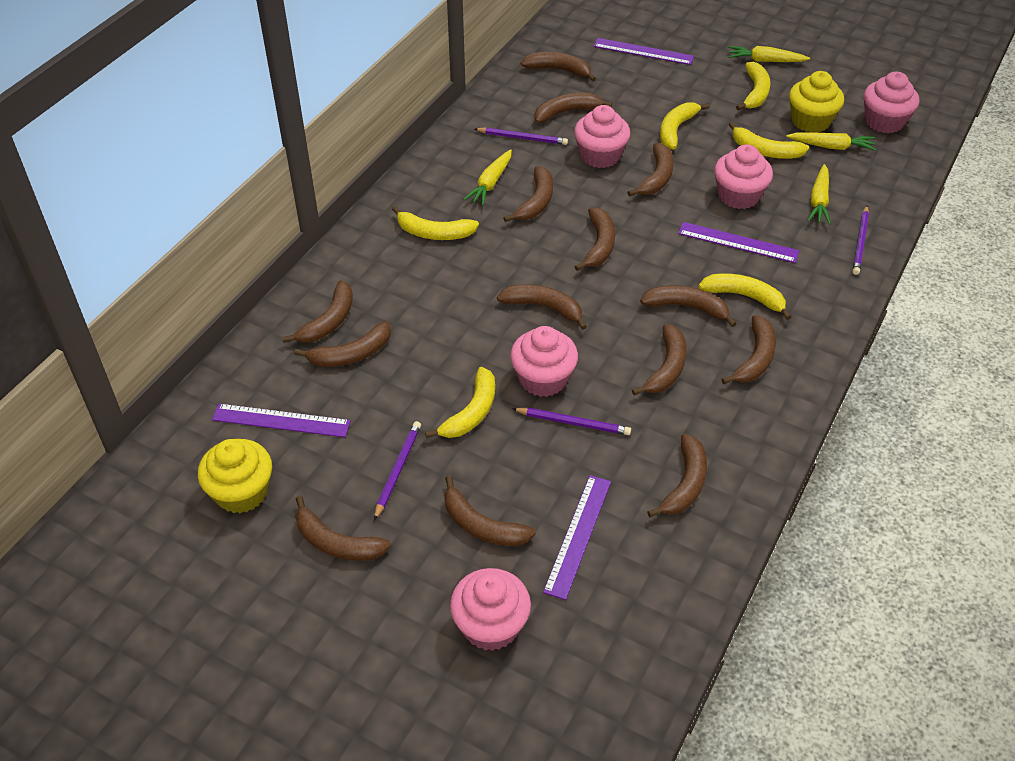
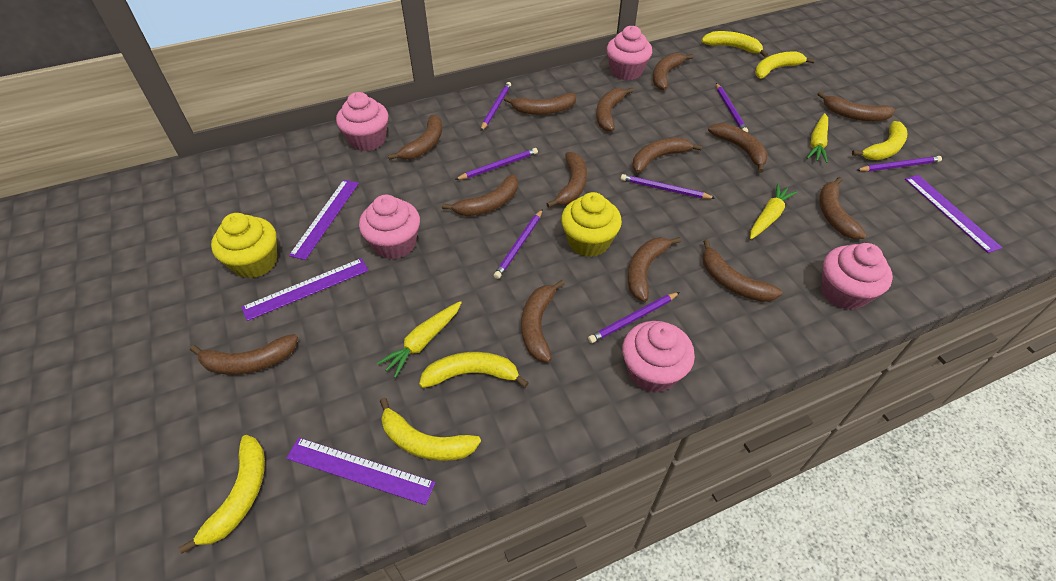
purple pencil: 4 -> 7
yellow carrot: 4 -> 3

